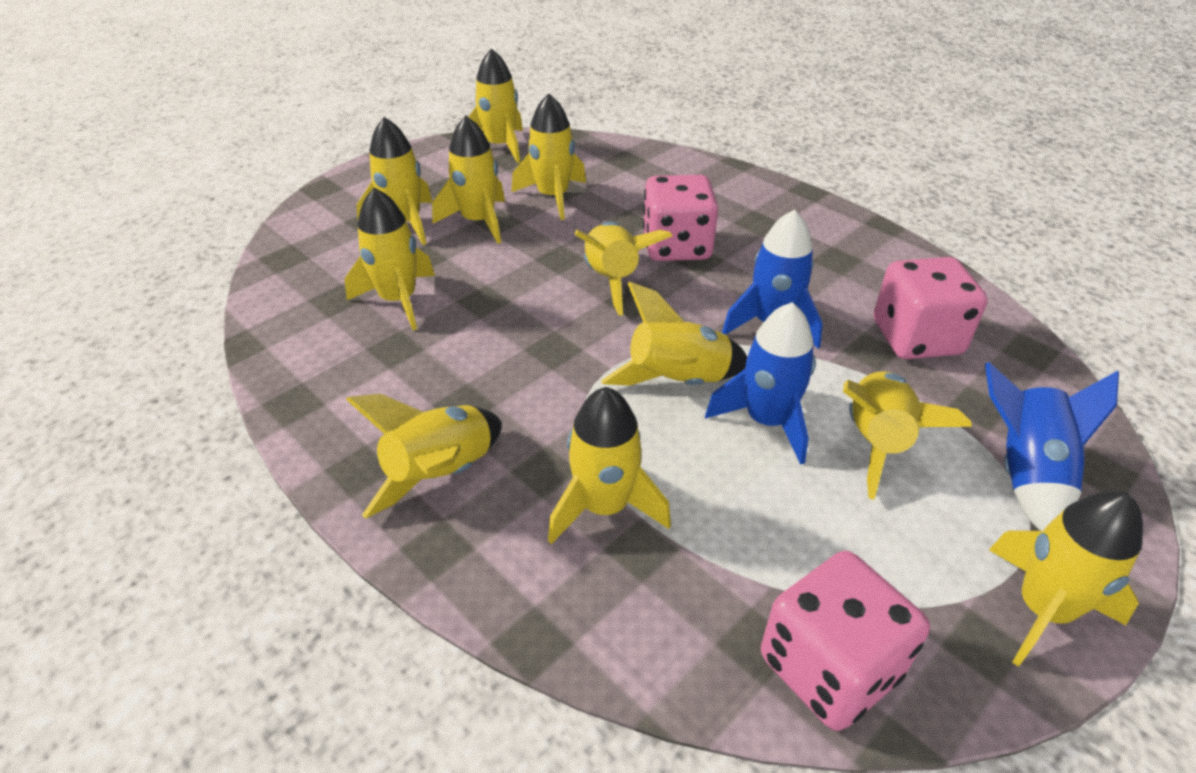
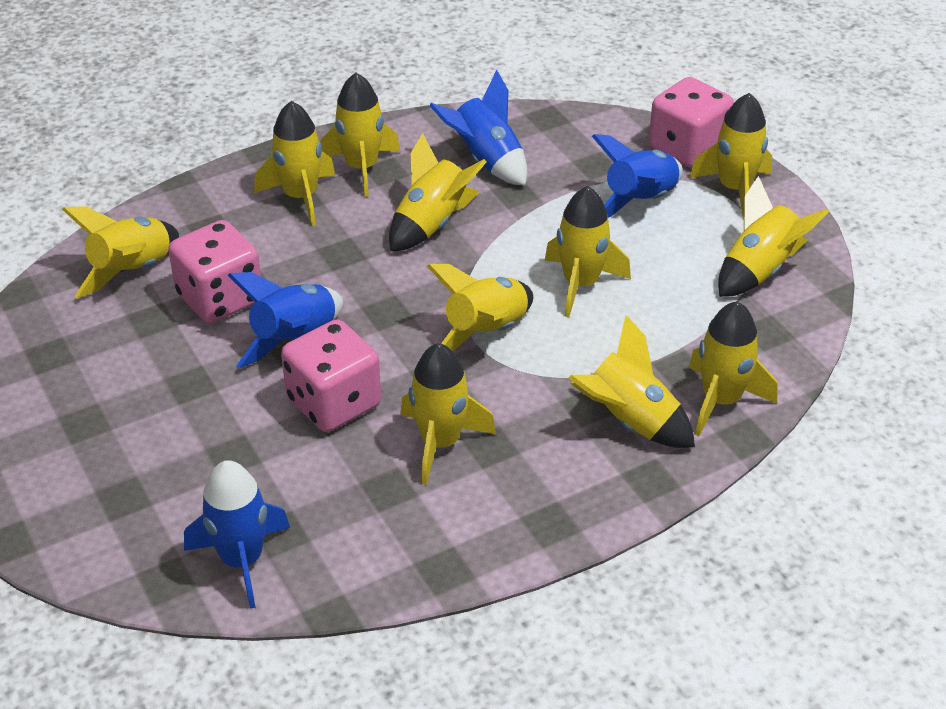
blue rocket: 3 -> 4

